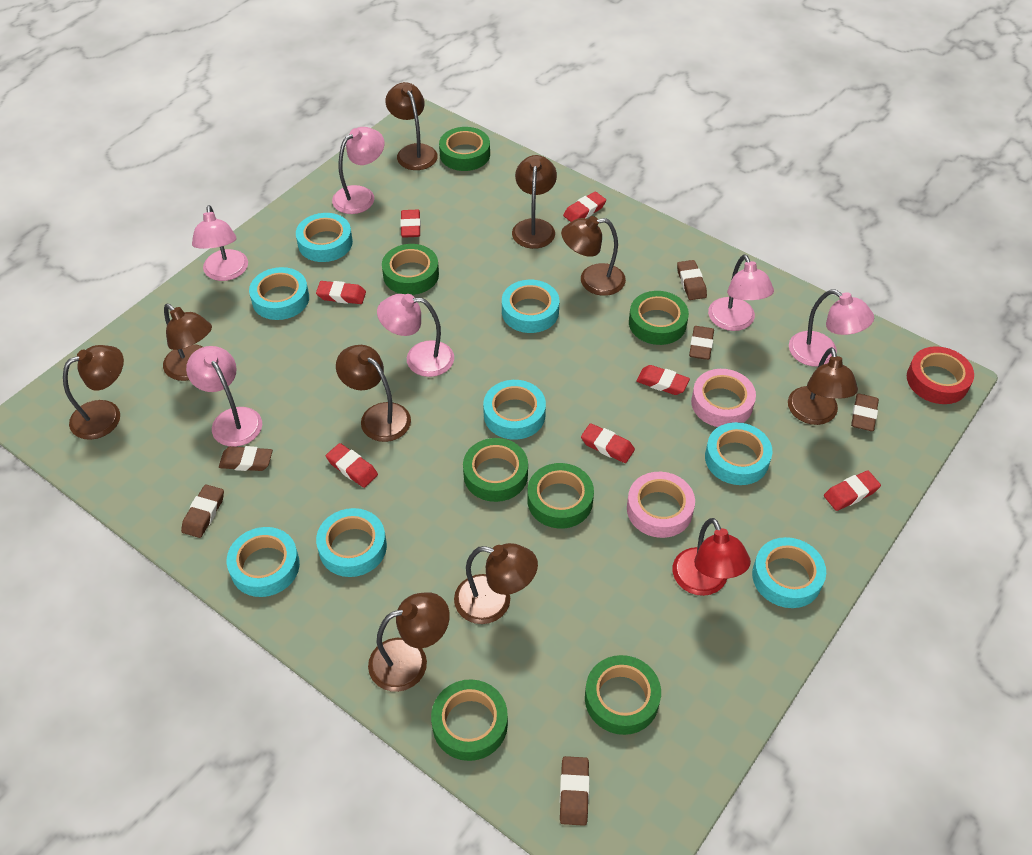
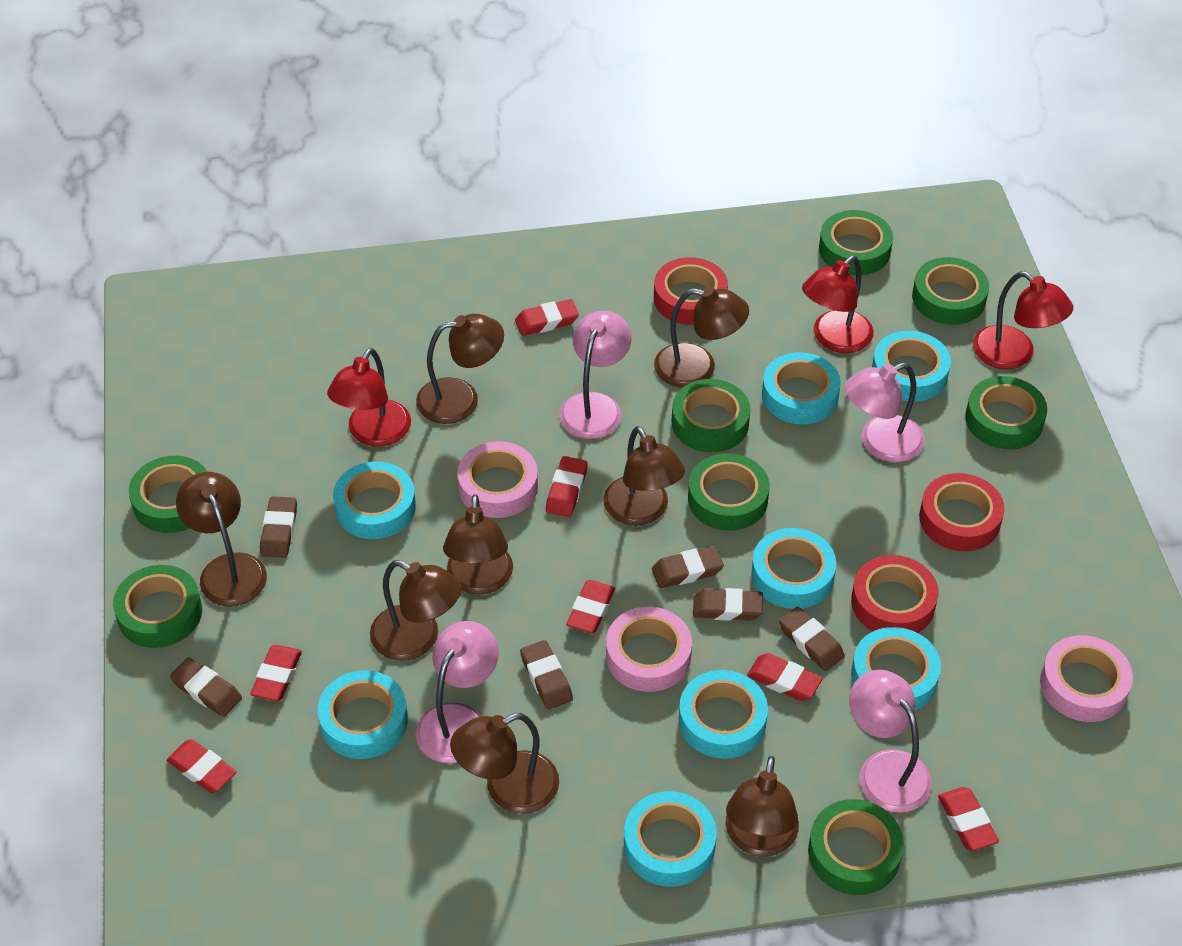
brown lamp: 9 -> 8
green tape: 7 -> 8
pink lamp: 6 -> 4
pink tape: 2 -> 3
red lamp: 1 -> 3
red tape: 1 -> 3

